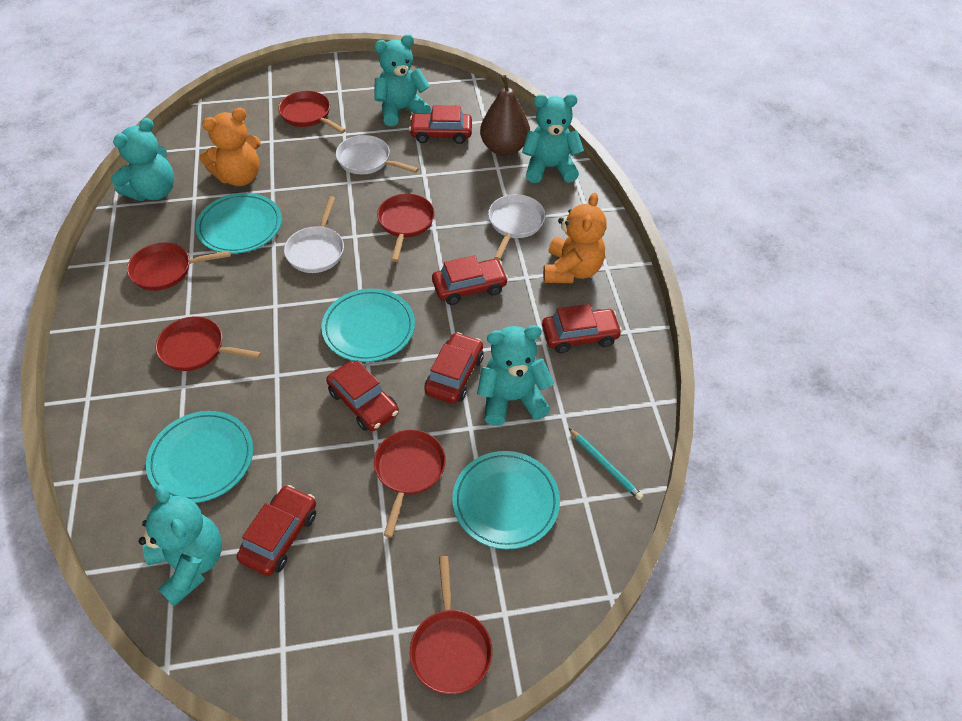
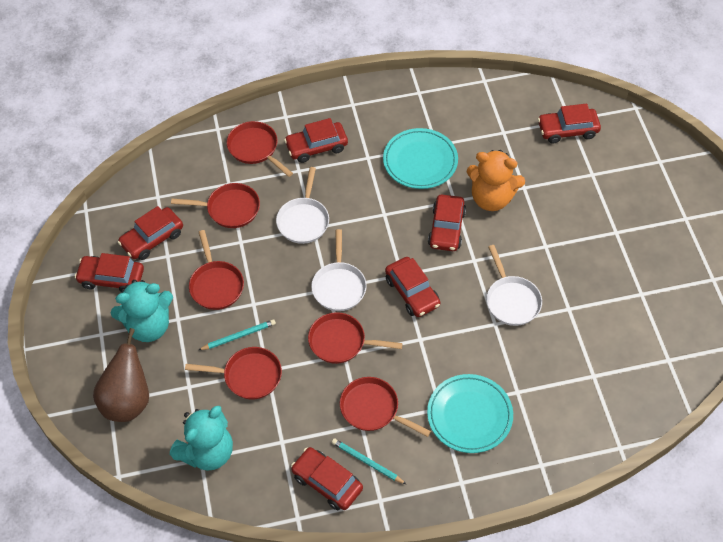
orange teddy bear: 2 -> 1
red car: 6 -> 7
turquoise pencil: 1 -> 2
turquoise plate: 4 -> 2
turquoise teddy bear: 5 -> 2

